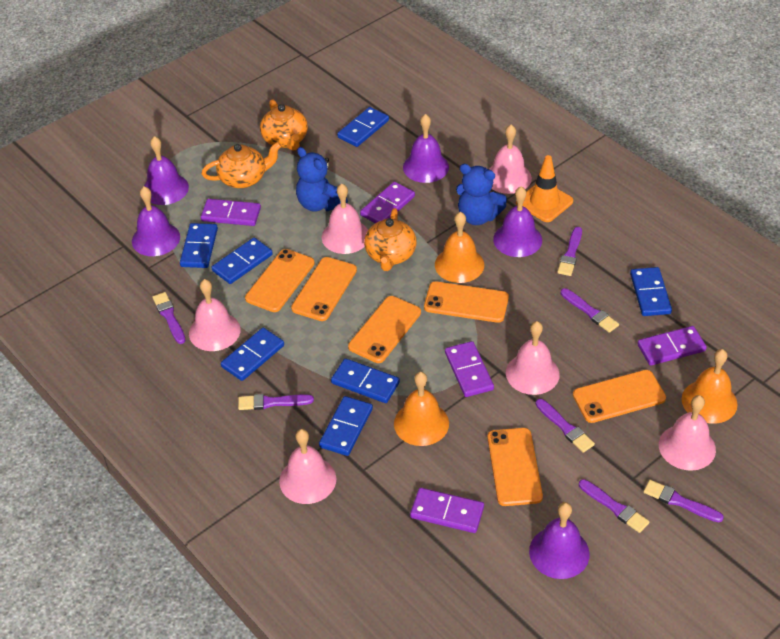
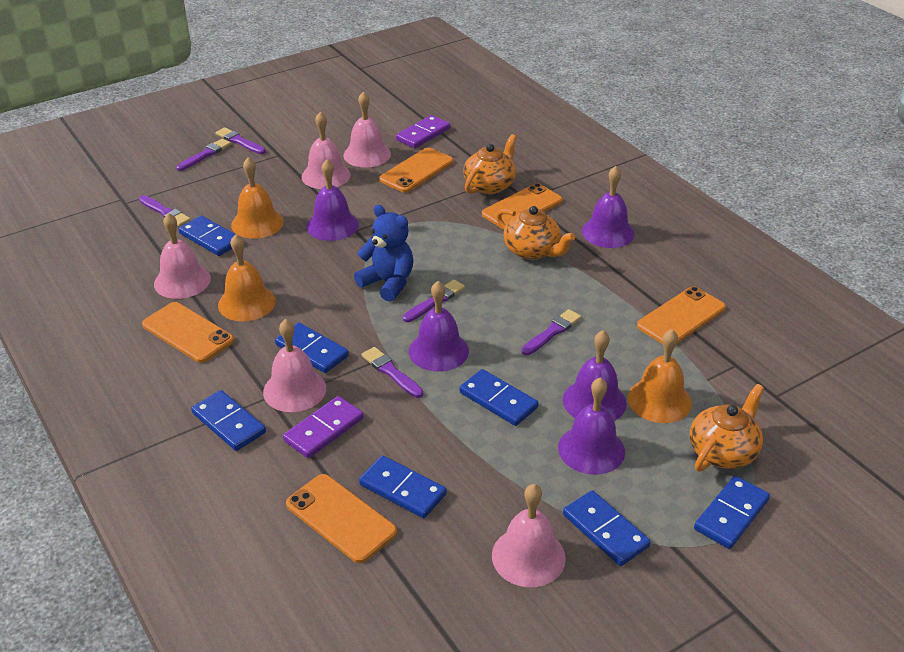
blue teddy bear: 2 -> 1
orange phone: 6 -> 5
orange traffic cone: 1 -> 0
pink bell: 6 -> 5
purple brush: 7 -> 6
purple domino: 5 -> 2

